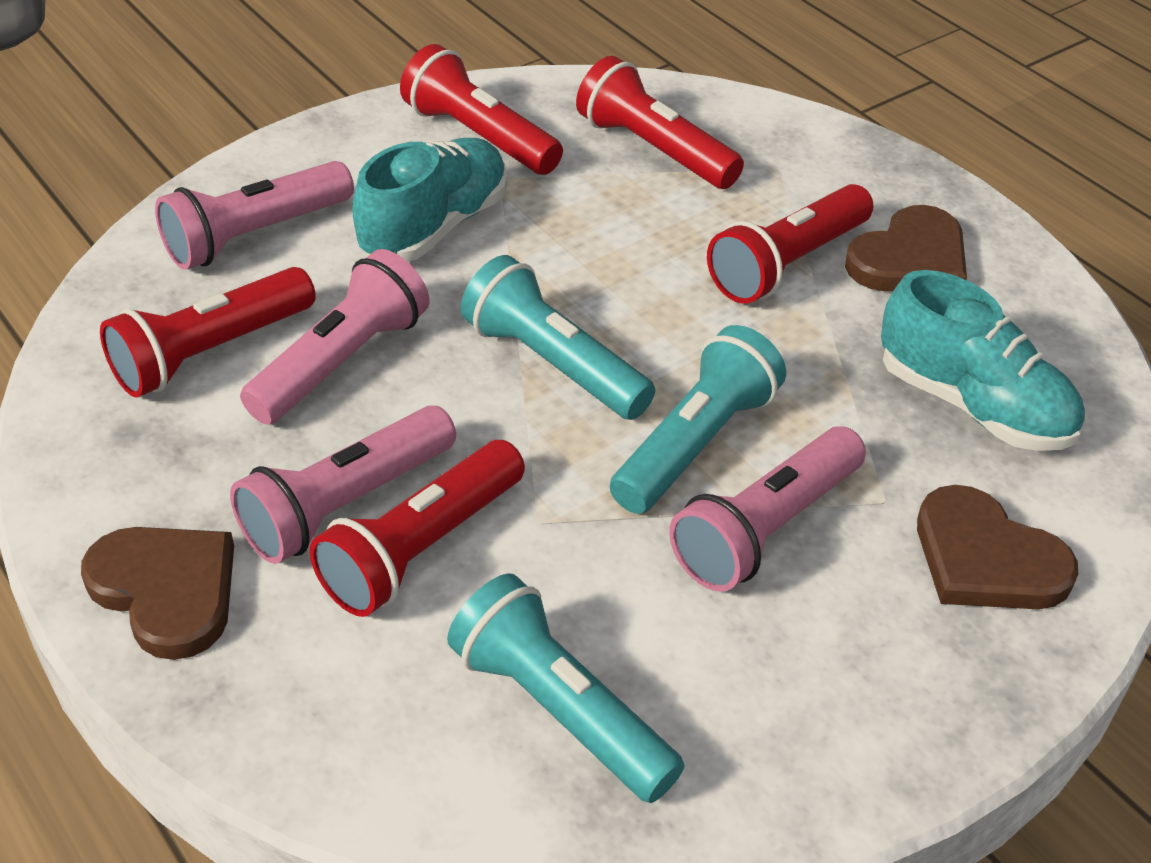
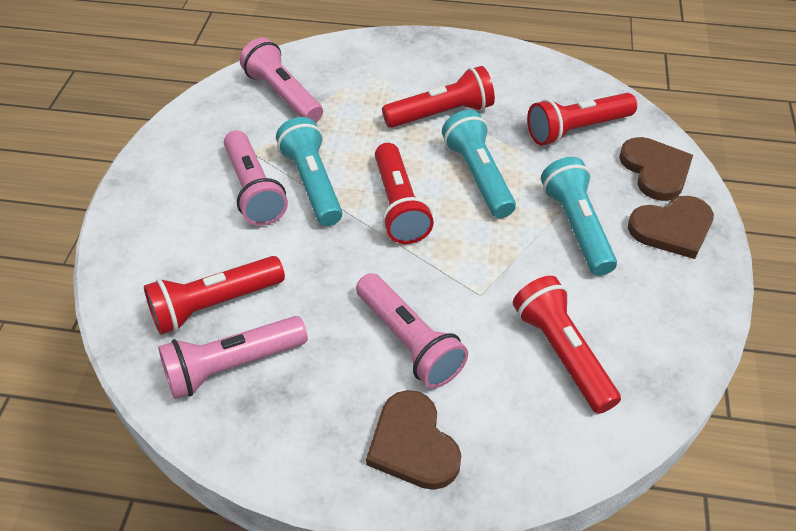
turquoise shoe: 2 -> 0

